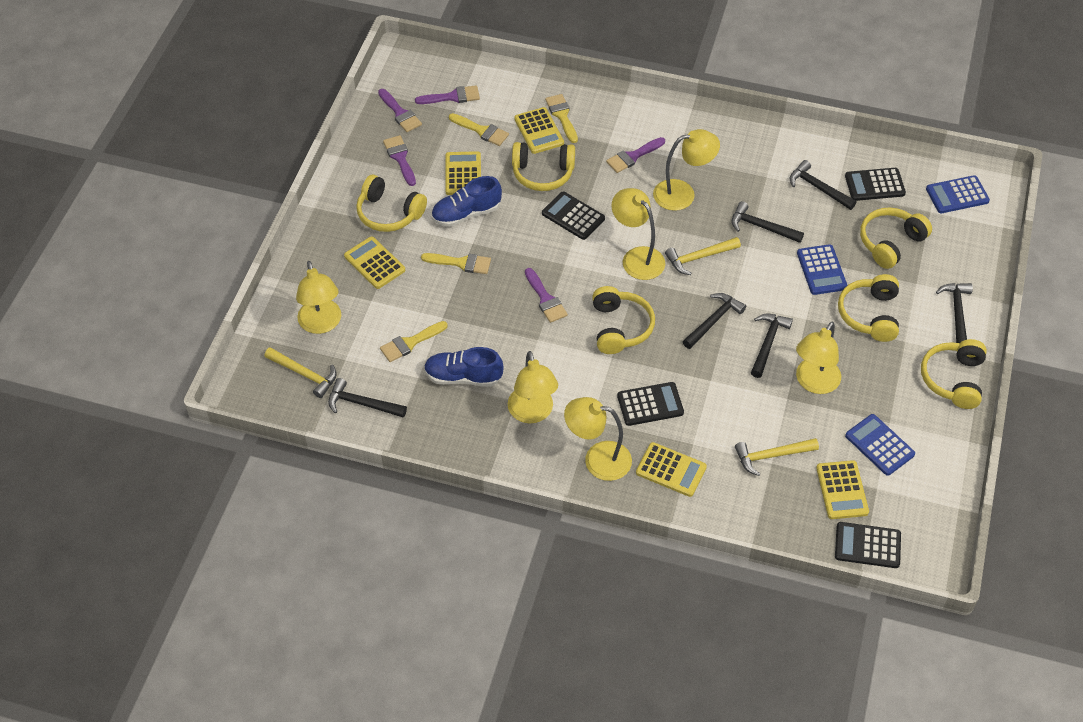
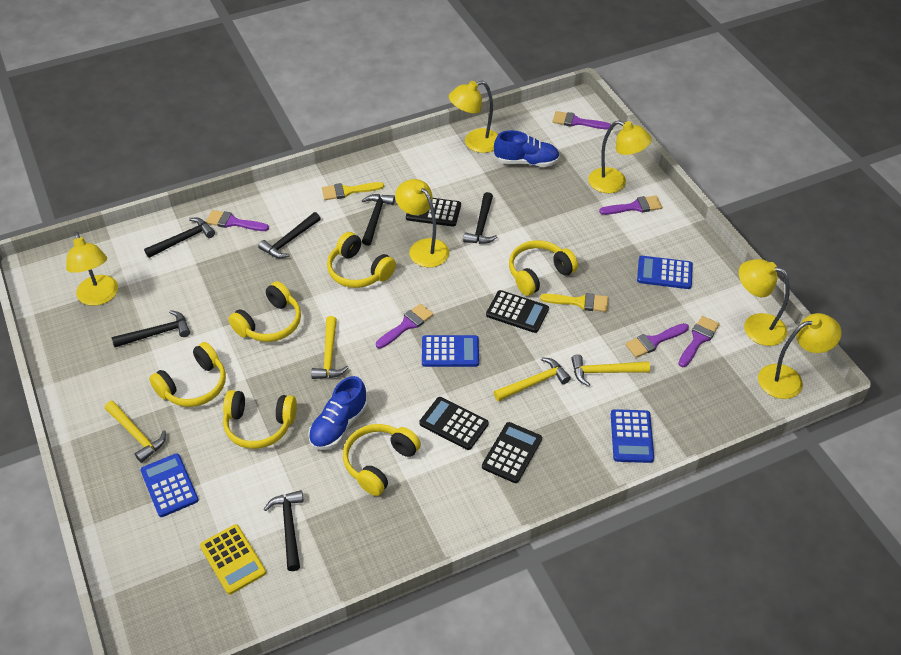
blue calculator: 3 -> 4
purple brush: 5 -> 6
yellow brush: 4 -> 2
yellow calculator: 5 -> 1
yellow hammer: 3 -> 4

